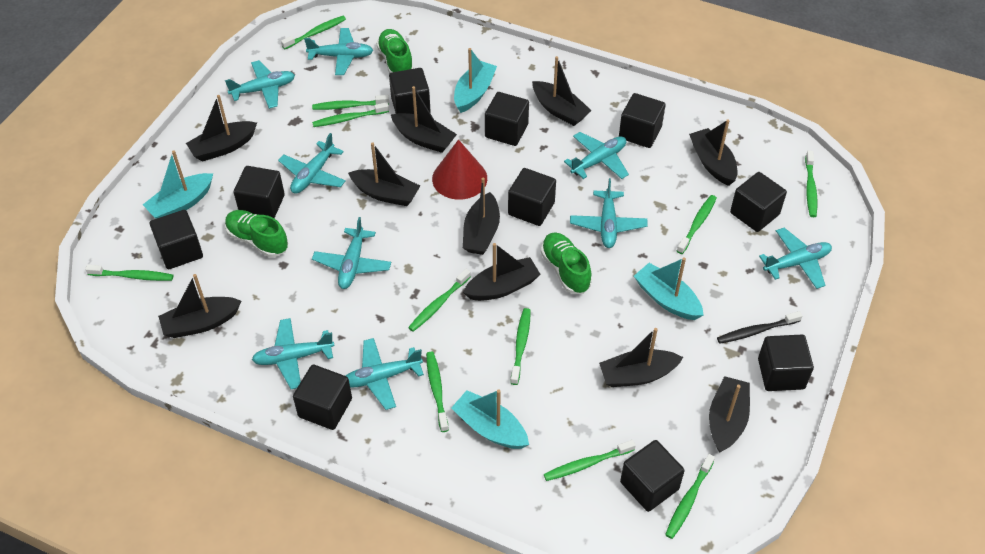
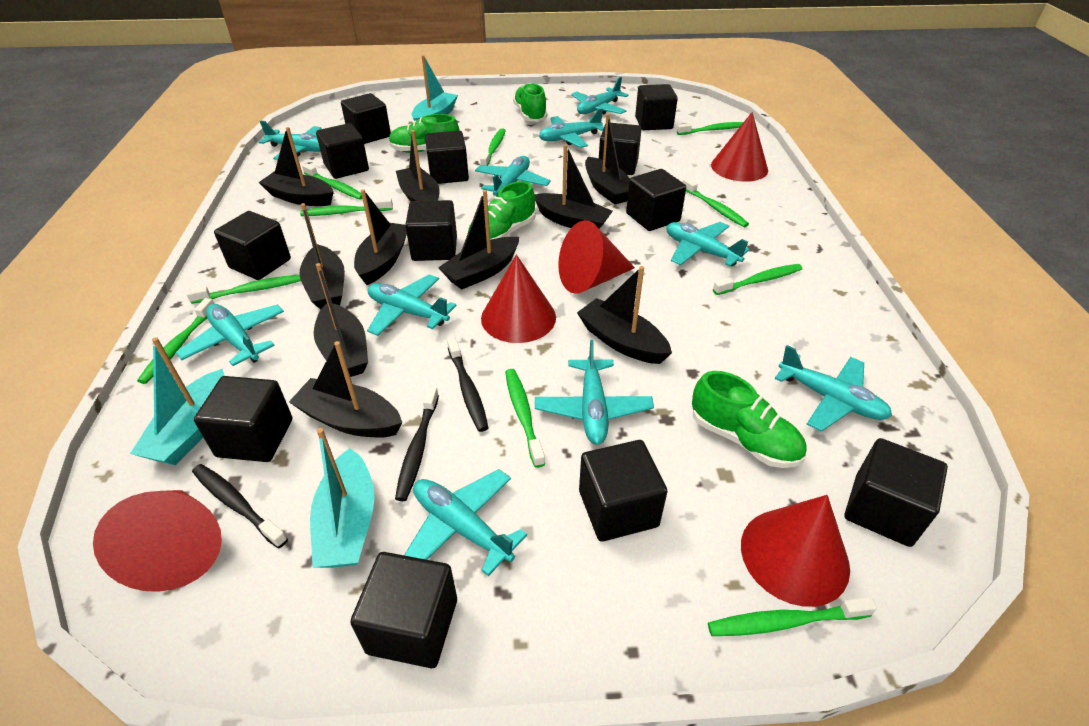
black cube: 10 -> 12
black toothbrush: 1 -> 3
green shoe: 3 -> 4
green toothbrush: 11 -> 10
red cone: 1 -> 5
turquoise boat: 4 -> 3
turquoise plane: 9 -> 10

